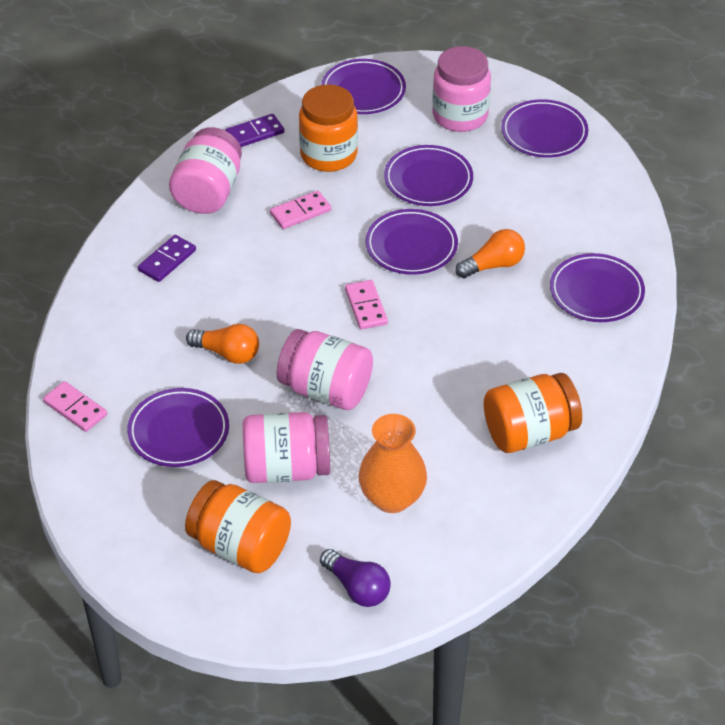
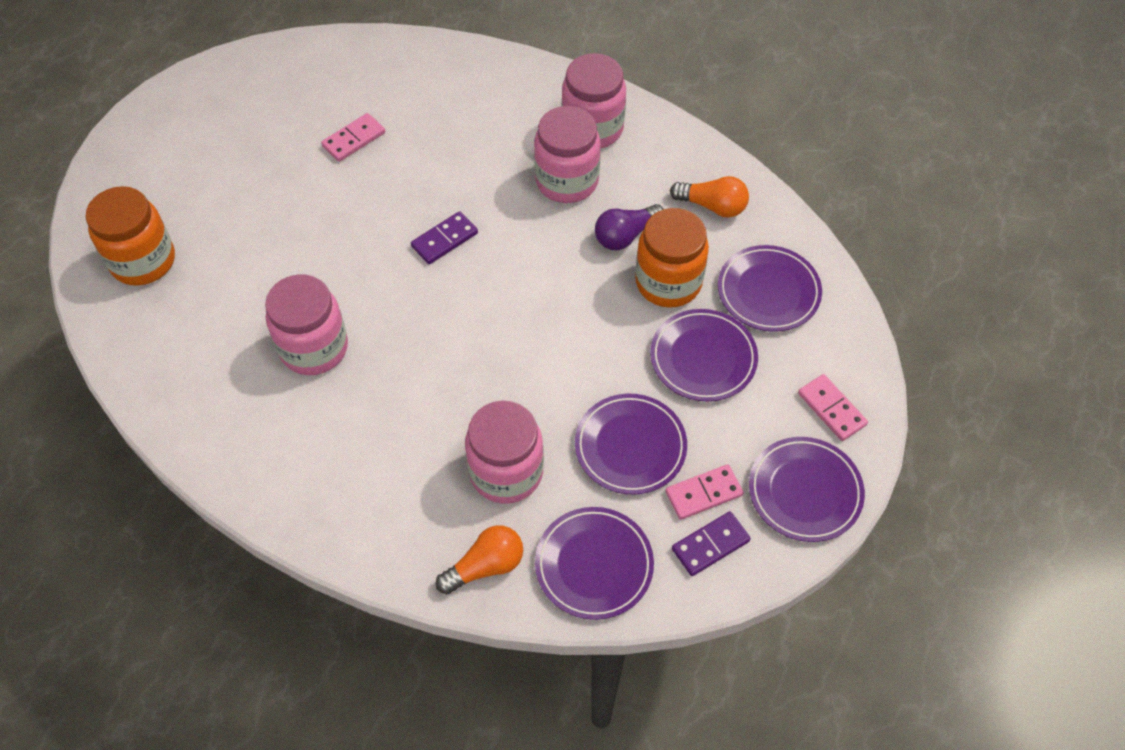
orange jar: 3 -> 2
orange vase: 1 -> 0
purple plate: 6 -> 5

